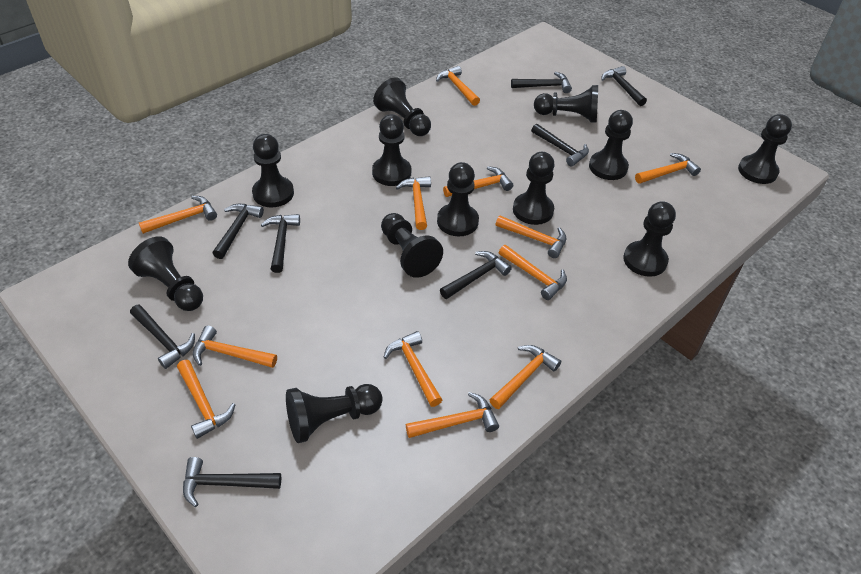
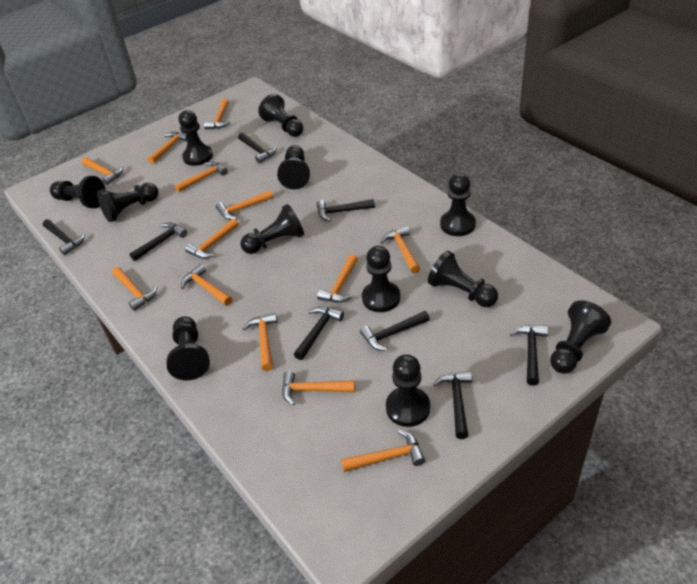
orange hammer: 12 -> 13

